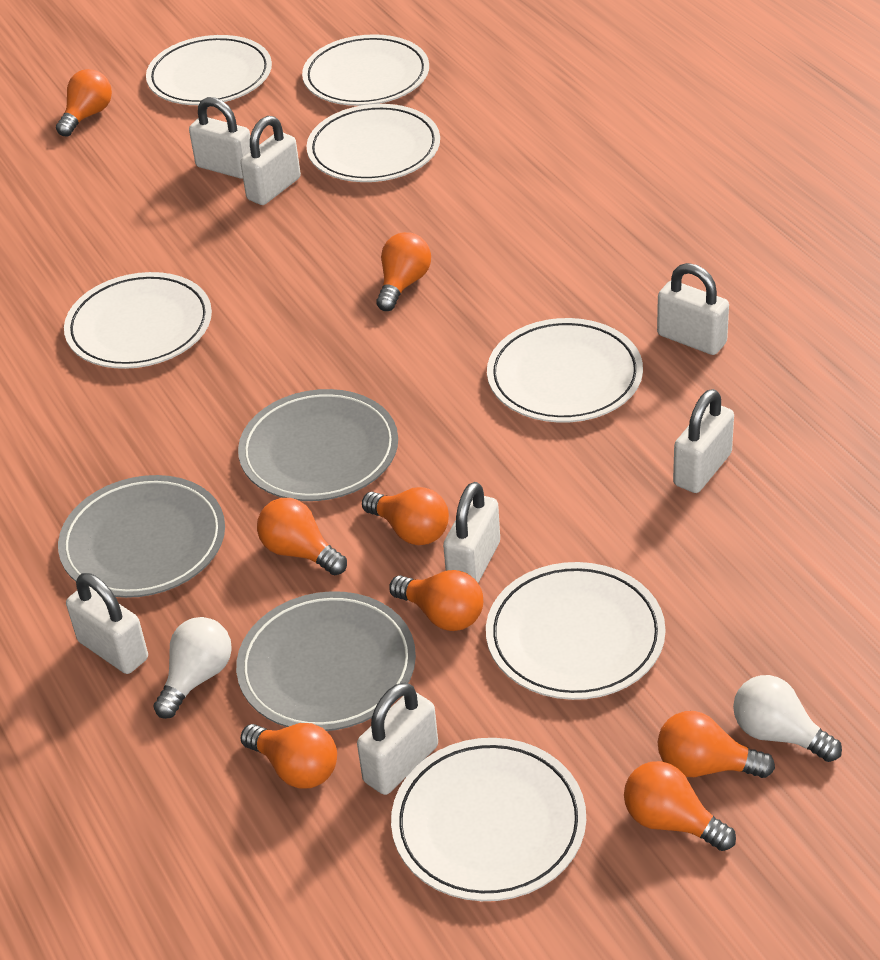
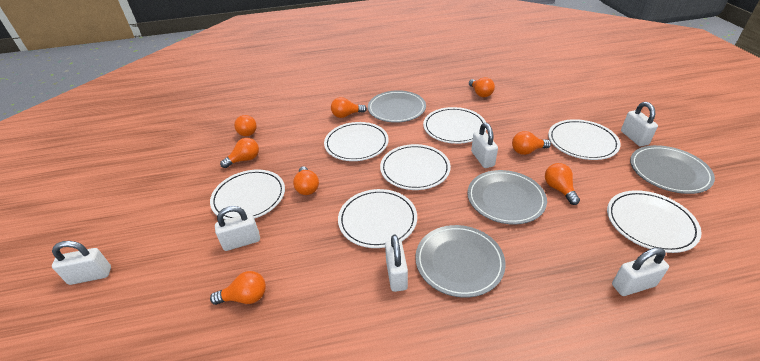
grey plate: 3 -> 4
white light bulb: 2 -> 0
white padlock: 7 -> 6

